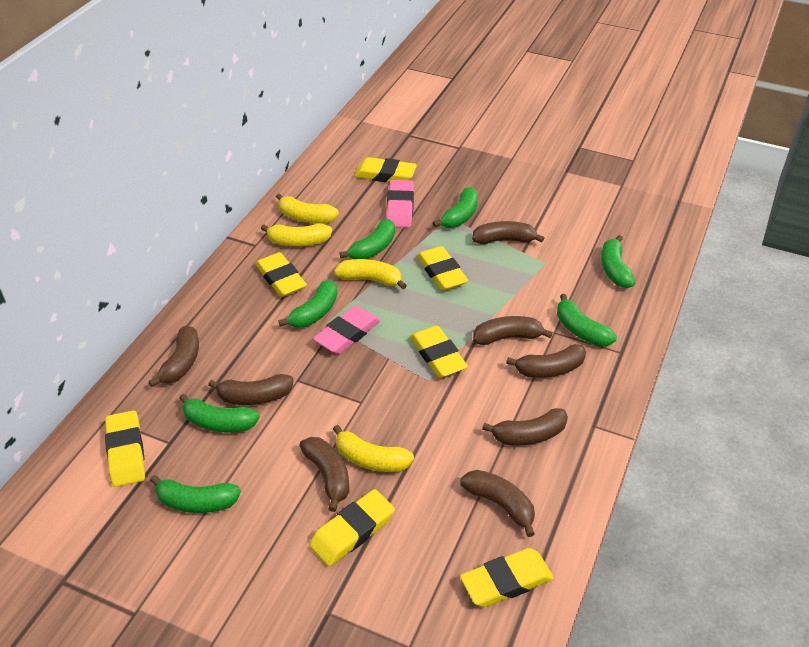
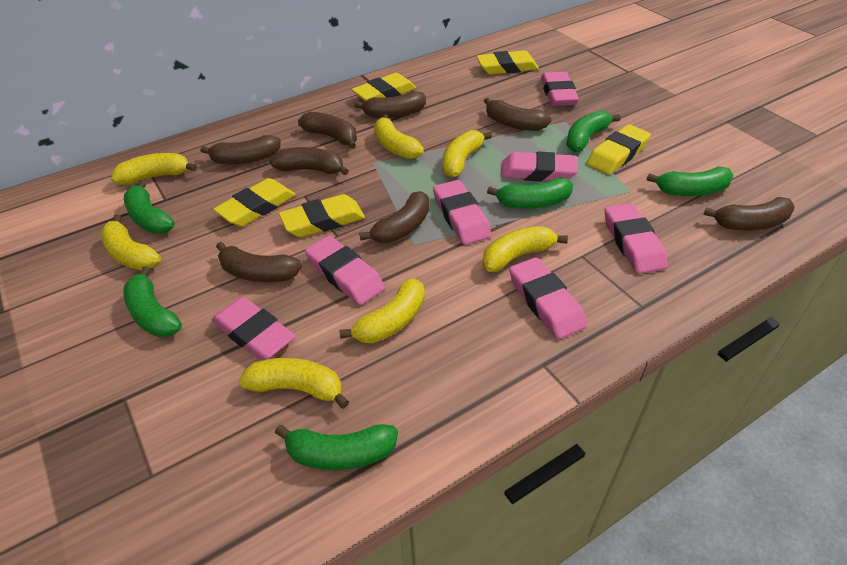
green banana: 7 -> 6
pink eraser: 2 -> 7
yellow banana: 4 -> 7
yellow eraser: 7 -> 5

